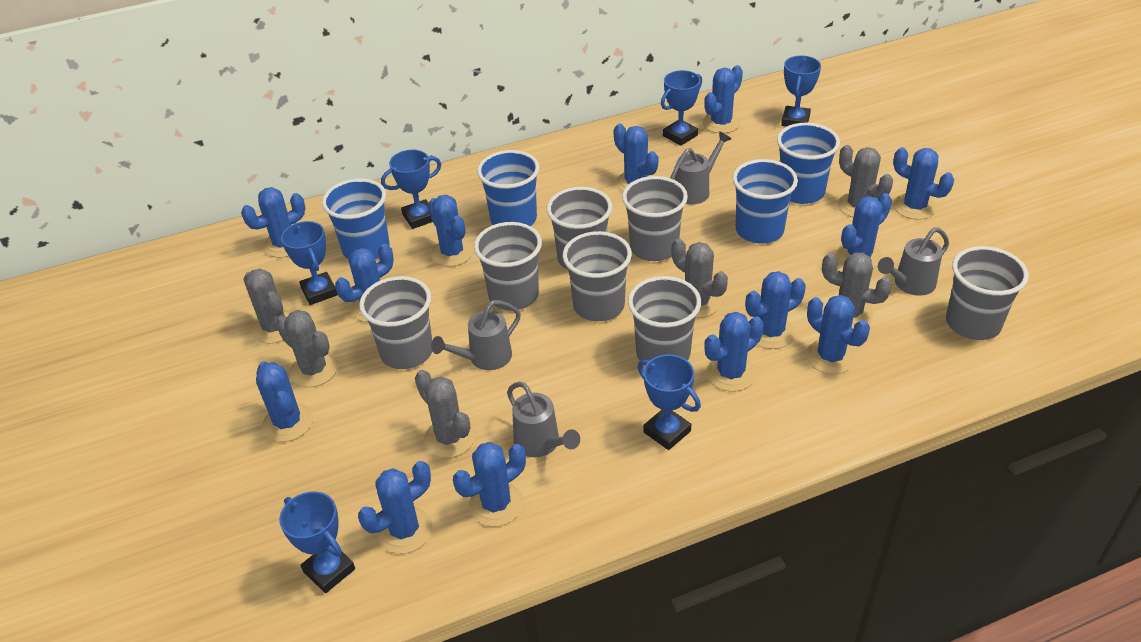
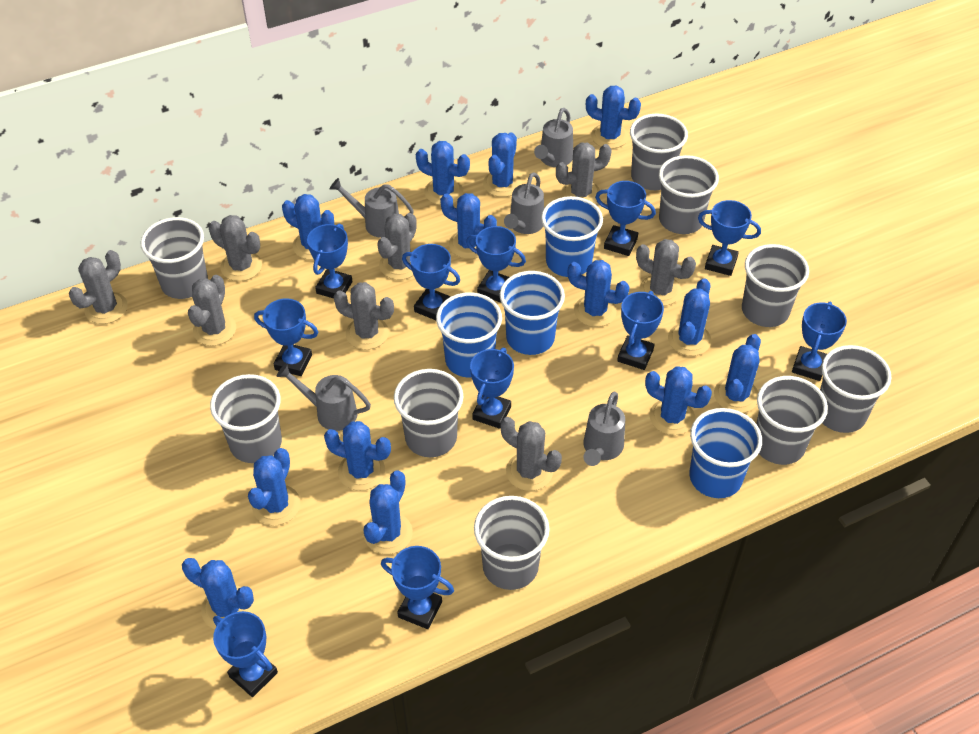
blue trophy: 6 -> 11
grey cactus: 6 -> 8
grey cup: 7 -> 9
grey watering can: 4 -> 5

